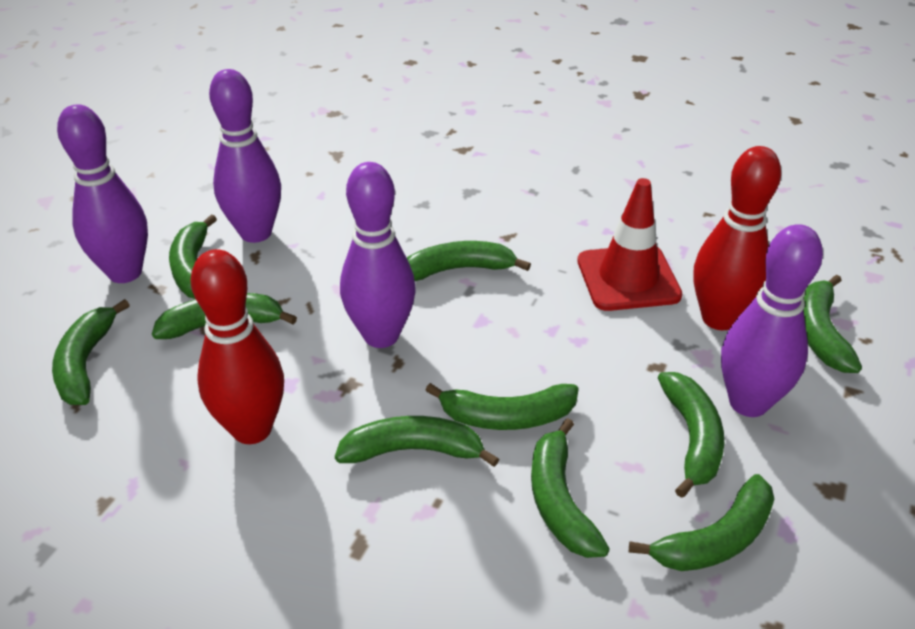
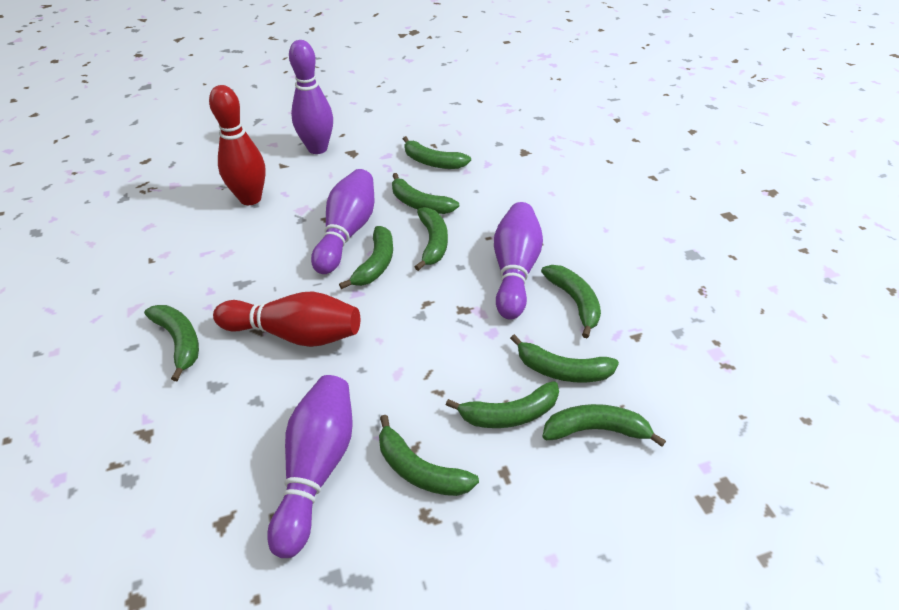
red traffic cone: 1 -> 0

